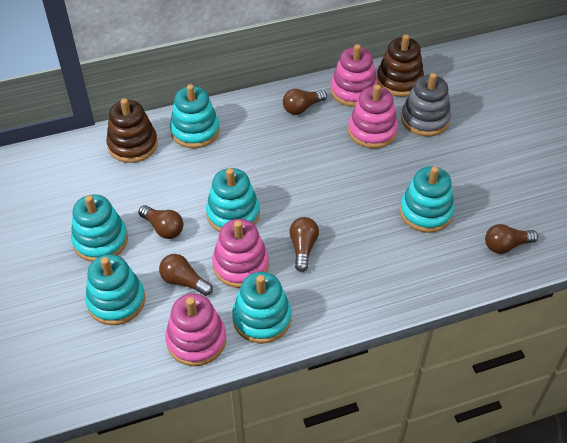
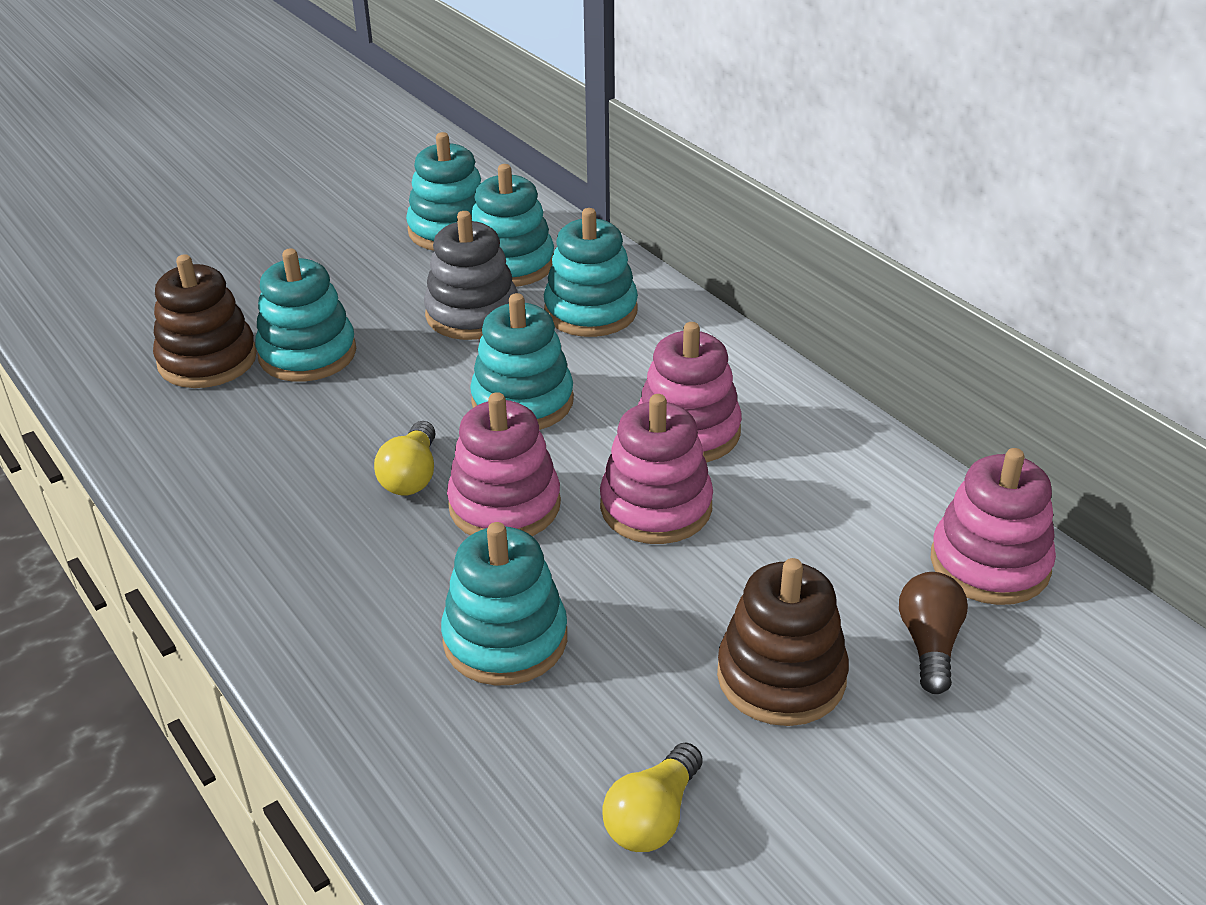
brown light bulb: 5 -> 1
yellow light bulb: 0 -> 2

